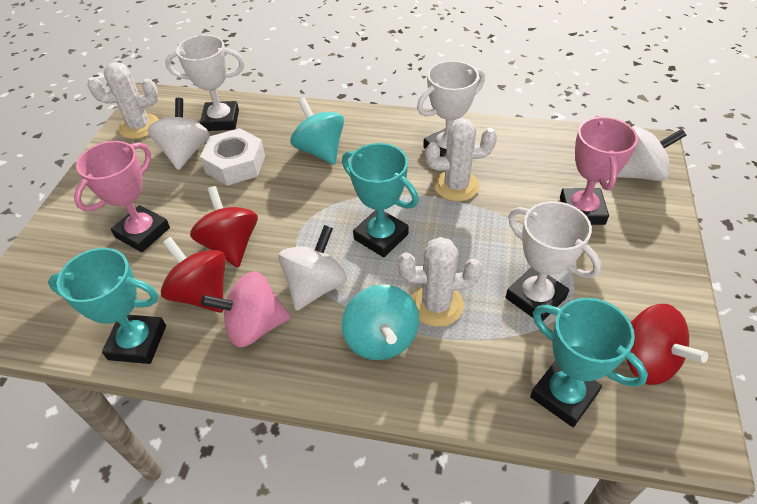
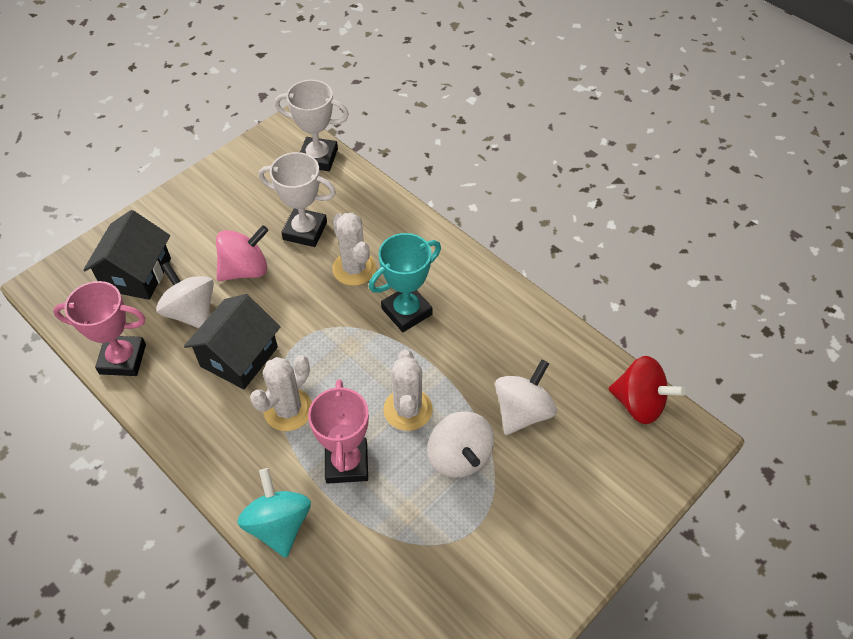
black house: 0 -> 2
red spinning top: 3 -> 1
turquoise spinning top: 2 -> 1
turquoise trophy: 3 -> 1
white nut: 1 -> 0
white trophy: 3 -> 2

